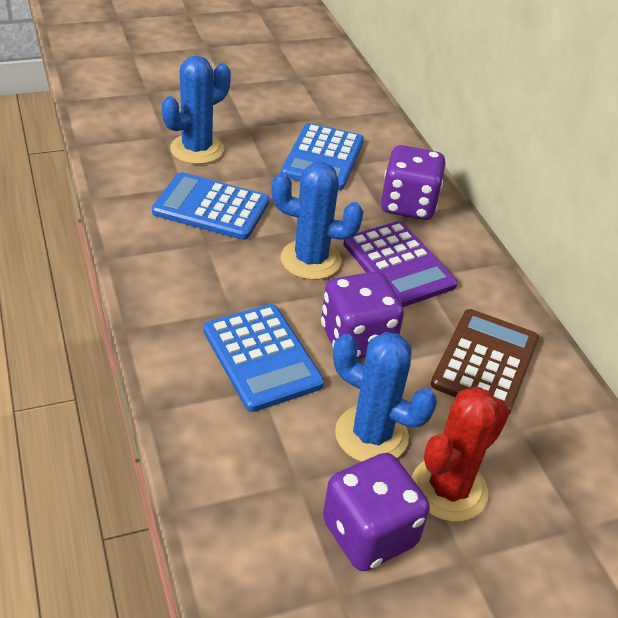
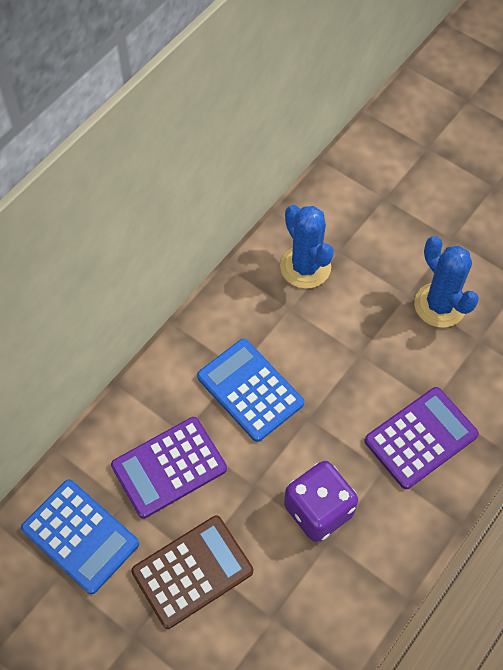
blue cactus: 3 -> 2
blue calculator: 3 -> 2
purple calculator: 1 -> 2
purple dice: 3 -> 1
red cactus: 1 -> 0

